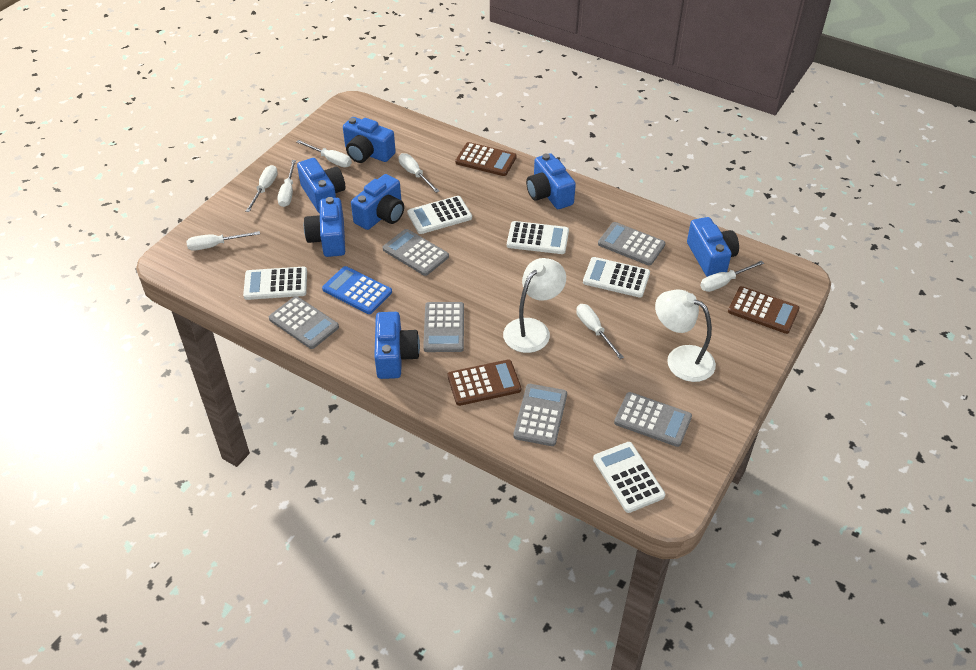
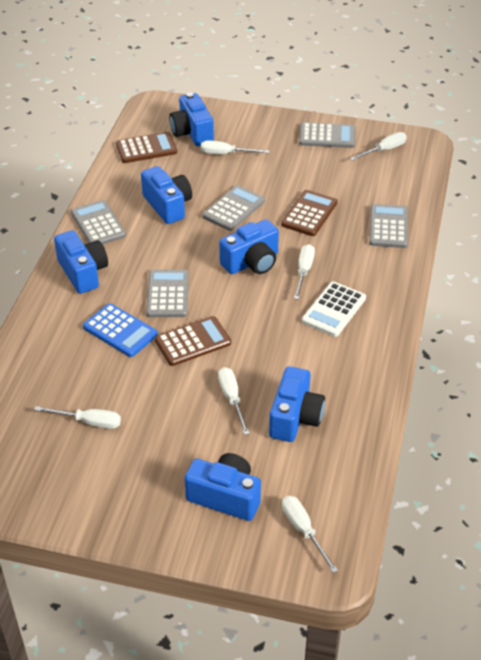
blue camera: 7 -> 6
grey calculator: 6 -> 5
white calculator: 5 -> 1
white lamp: 2 -> 0
white screwdriver: 7 -> 6

